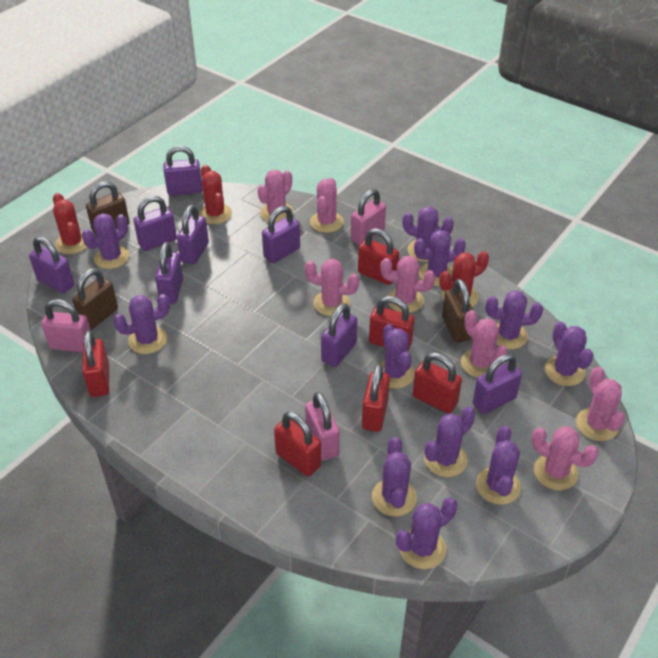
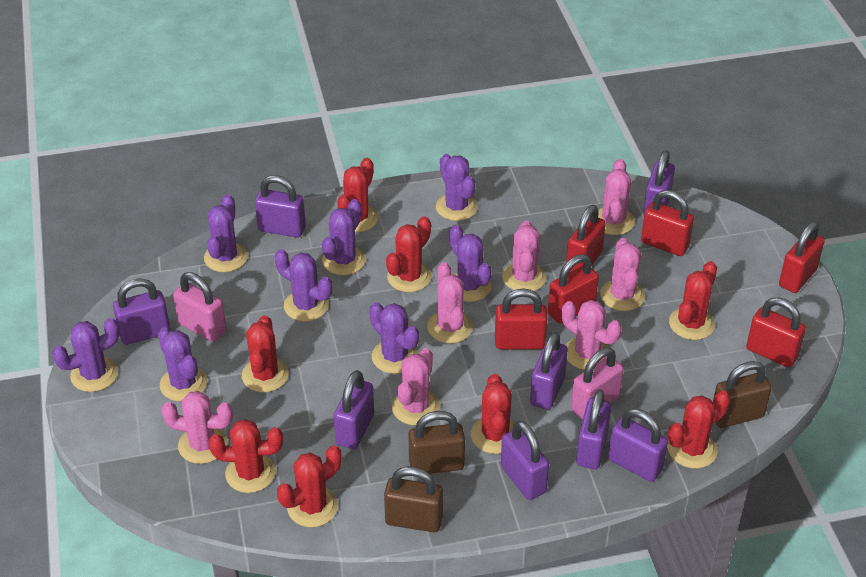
pink padlock: 3 -> 2
purple cactus: 11 -> 8
red cactus: 3 -> 8

